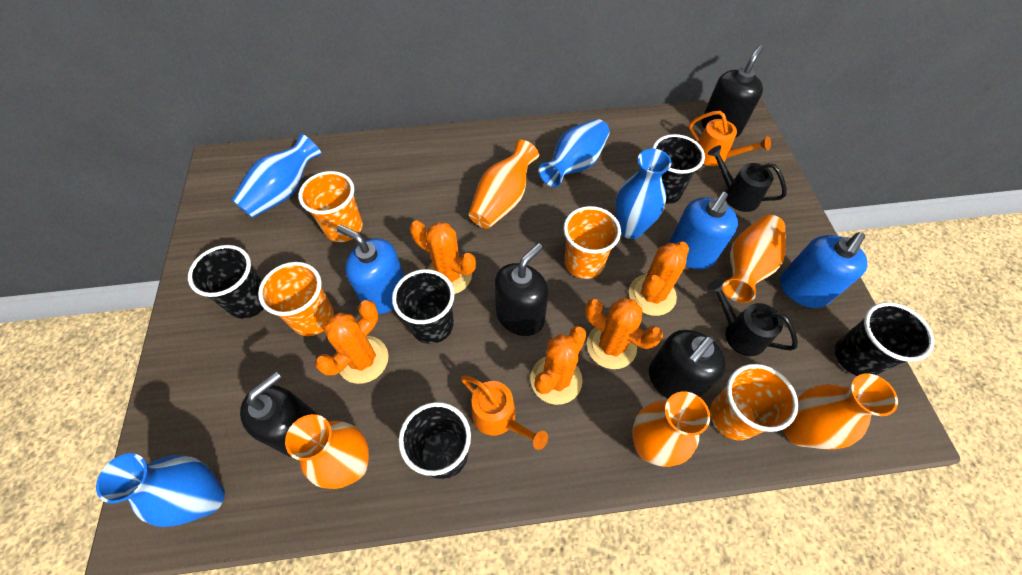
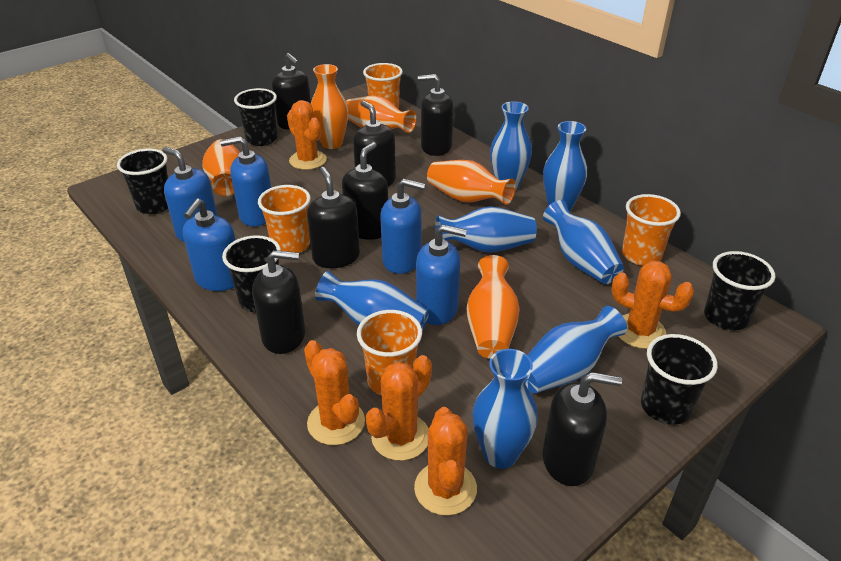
black soap dispenser: 4 -> 7
black watering can: 2 -> 0
blue soap dispenser: 3 -> 5
blue vase: 4 -> 7
orange watering can: 2 -> 0

